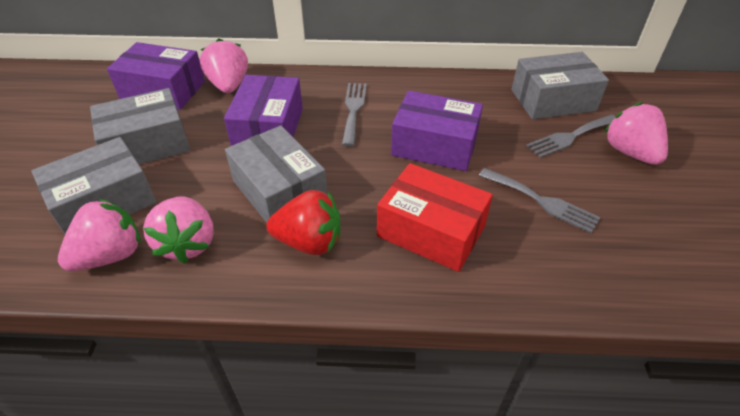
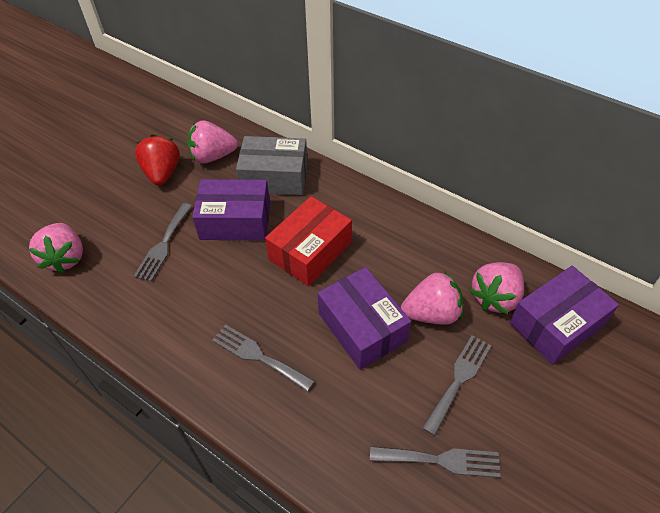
grey box: 4 -> 1
grey fork: 3 -> 4

